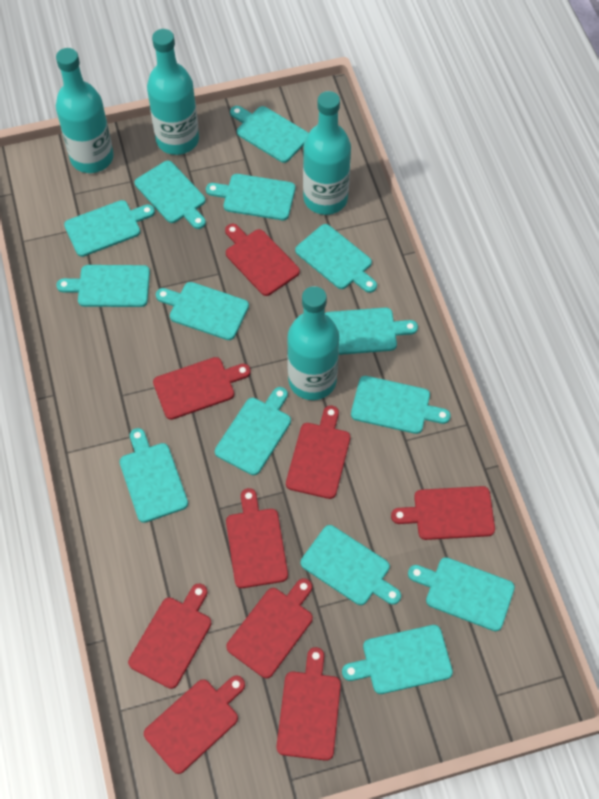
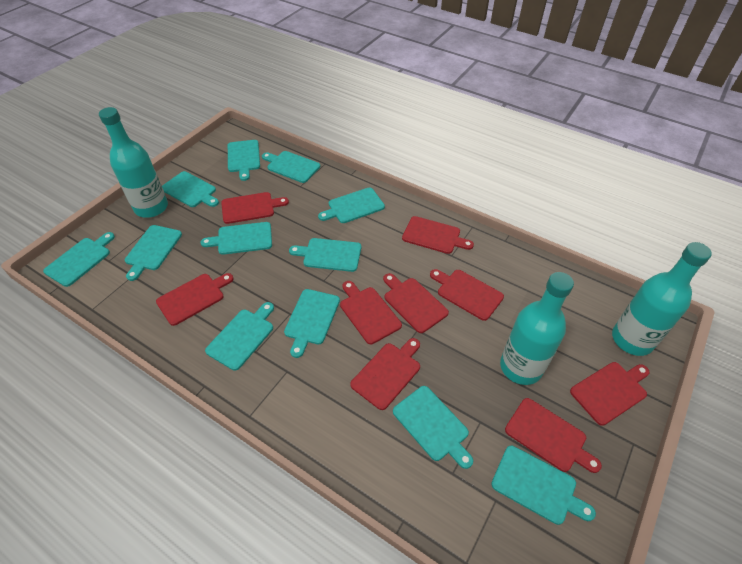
turquoise bottle: 4 -> 3
turquoise cutting board: 14 -> 12

